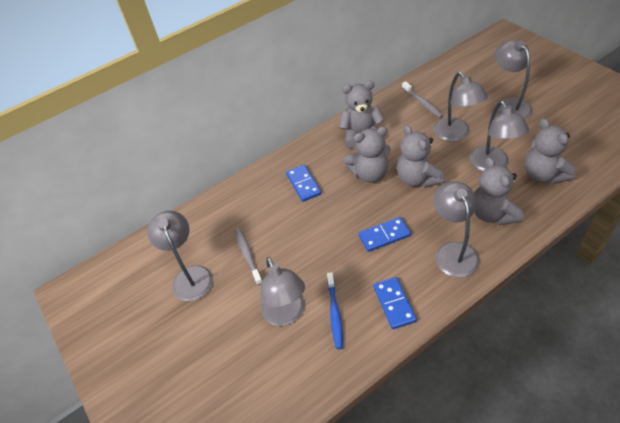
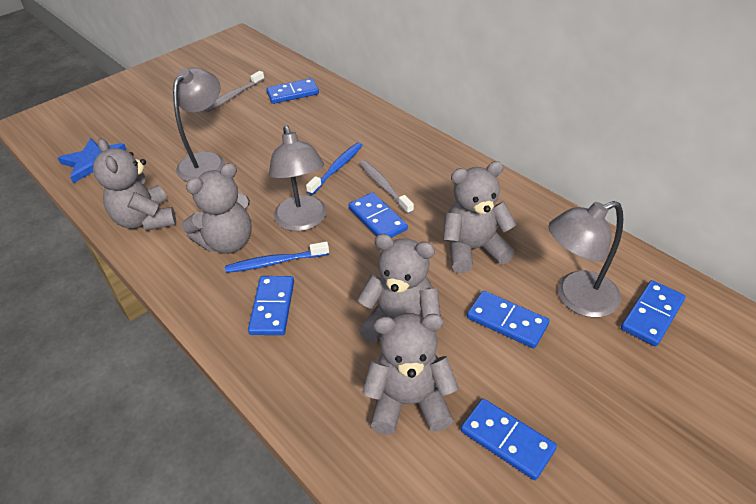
blue domino: 3 -> 6
blue star: 0 -> 1
blue toothbrush: 1 -> 2
grey lamp: 6 -> 3

